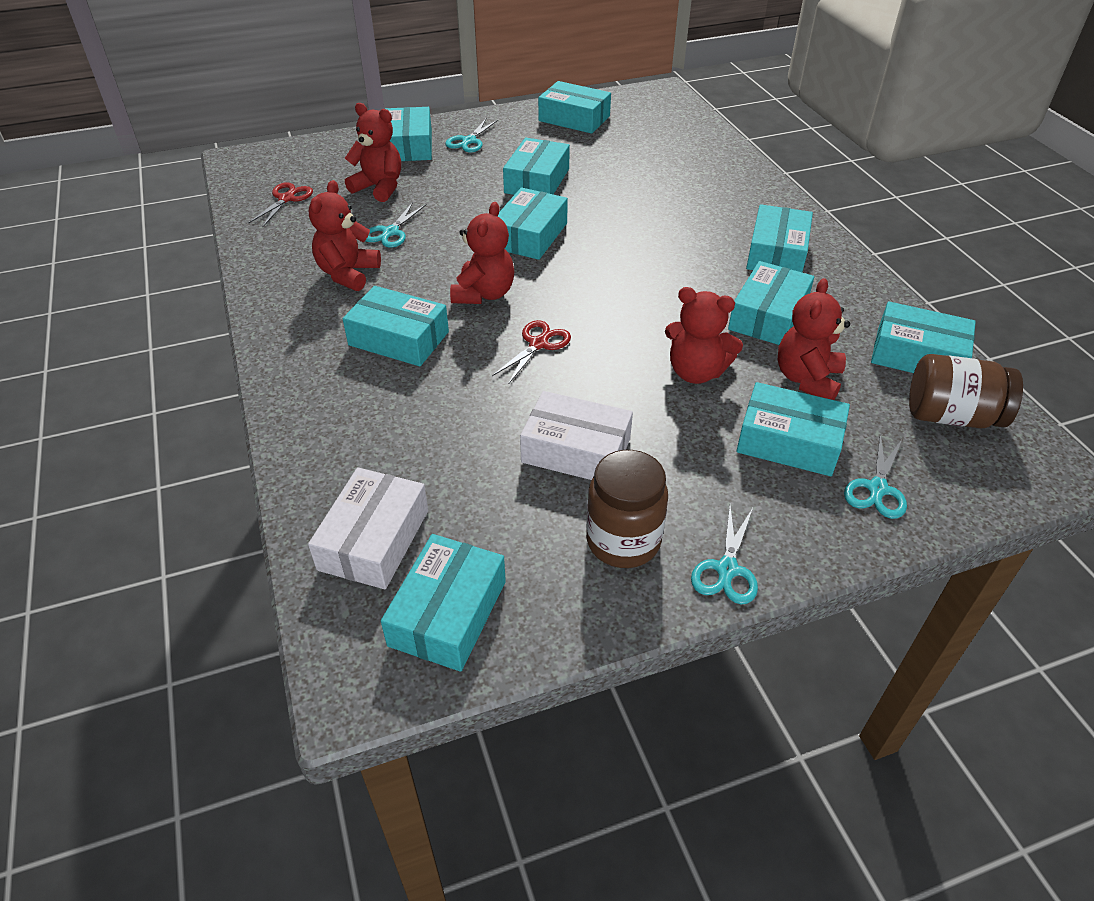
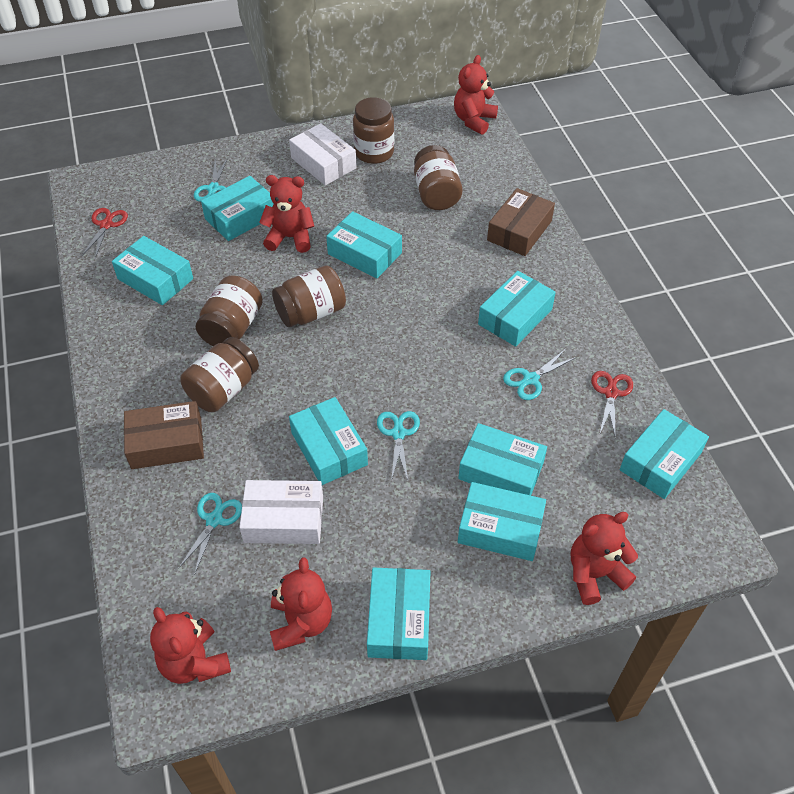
brown box: 0 -> 2
brown jar: 2 -> 5
turquoise box: 10 -> 9

